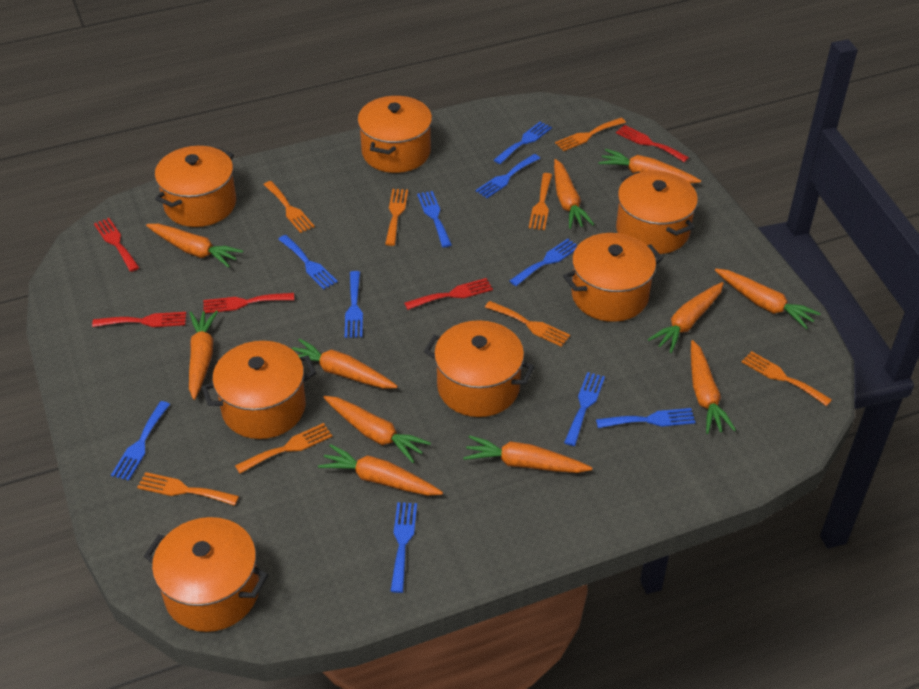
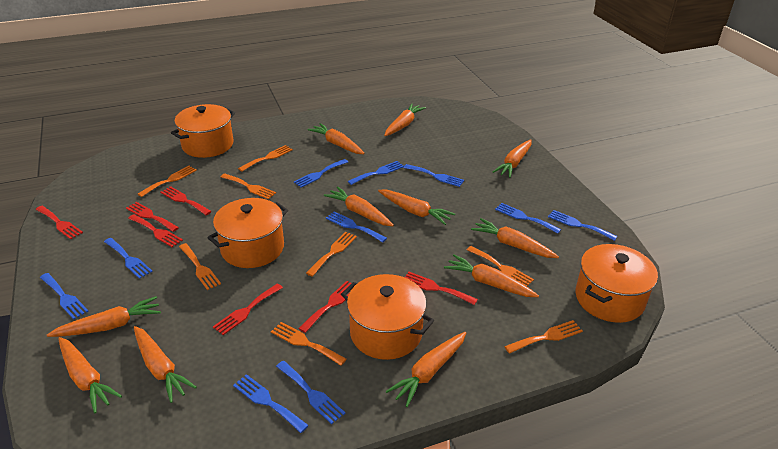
orange pot: 7 -> 4
red fork: 5 -> 7

